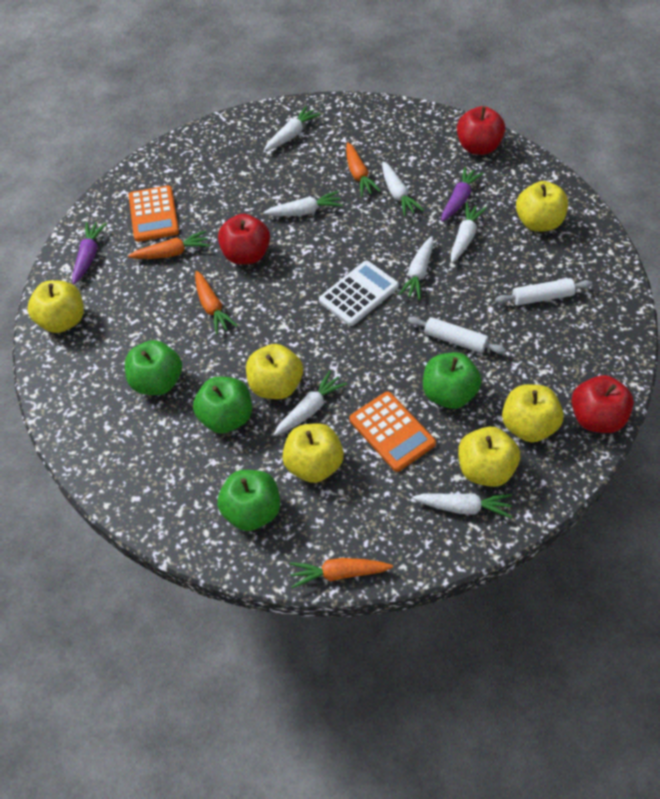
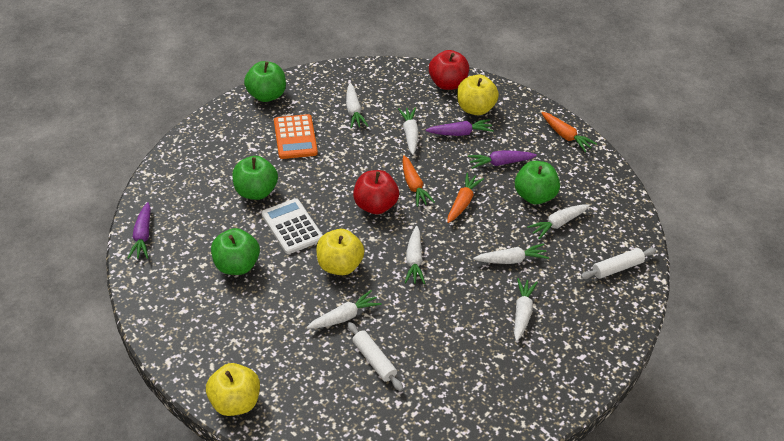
orange calculator: 2 -> 1
orange carrot: 4 -> 3
purple carrot: 2 -> 3
red apple: 3 -> 2
yellow apple: 6 -> 3

